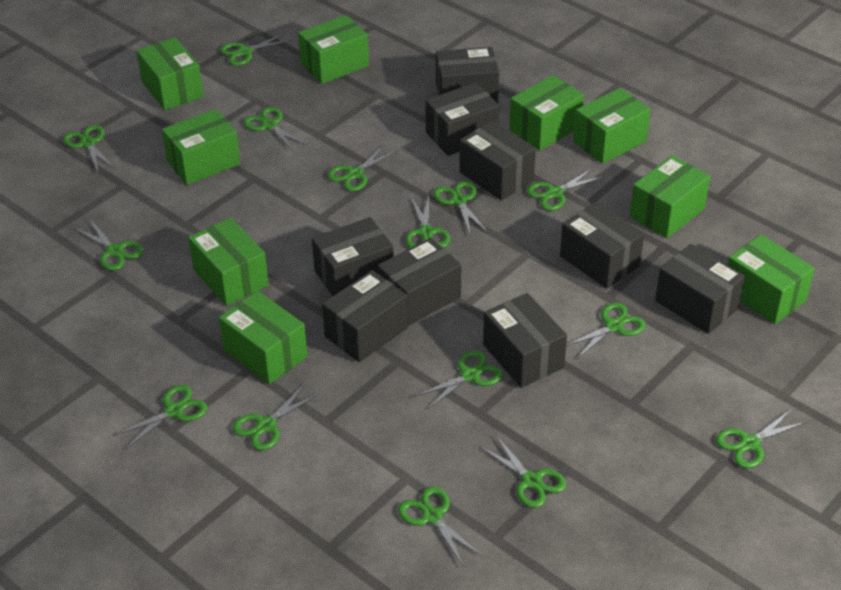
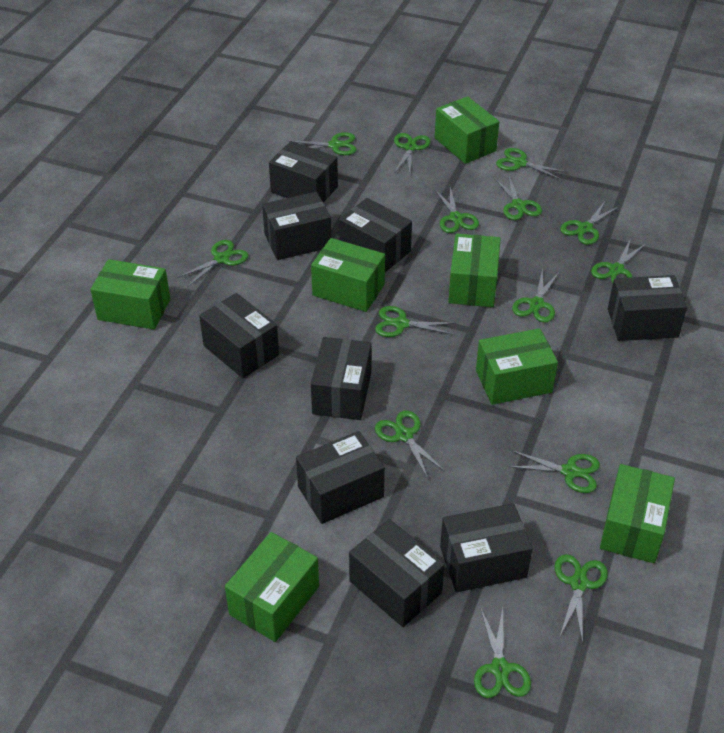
green box: 9 -> 7
green scissors: 15 -> 14

